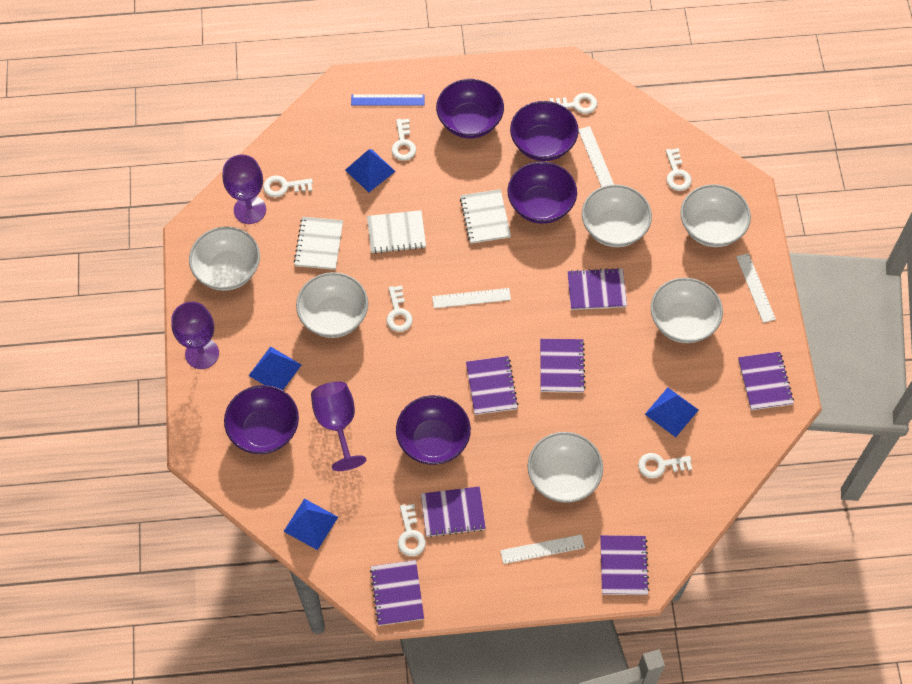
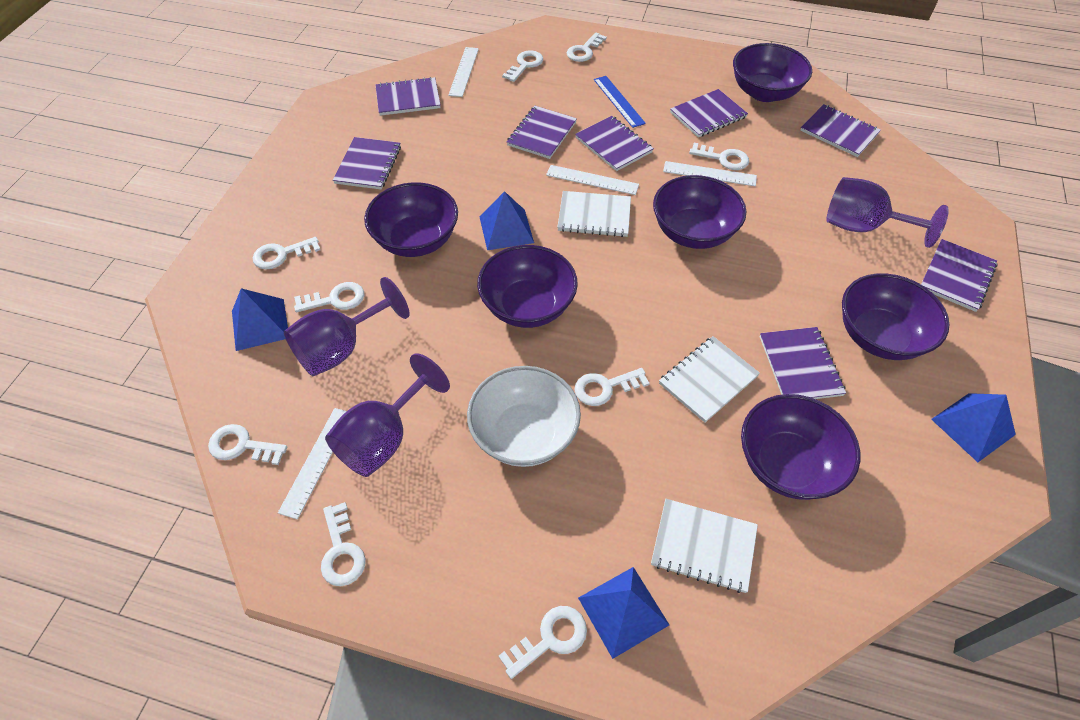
purple bowl: 5 -> 6
purple notebook: 7 -> 8
white bowl: 6 -> 1
white key: 7 -> 9

